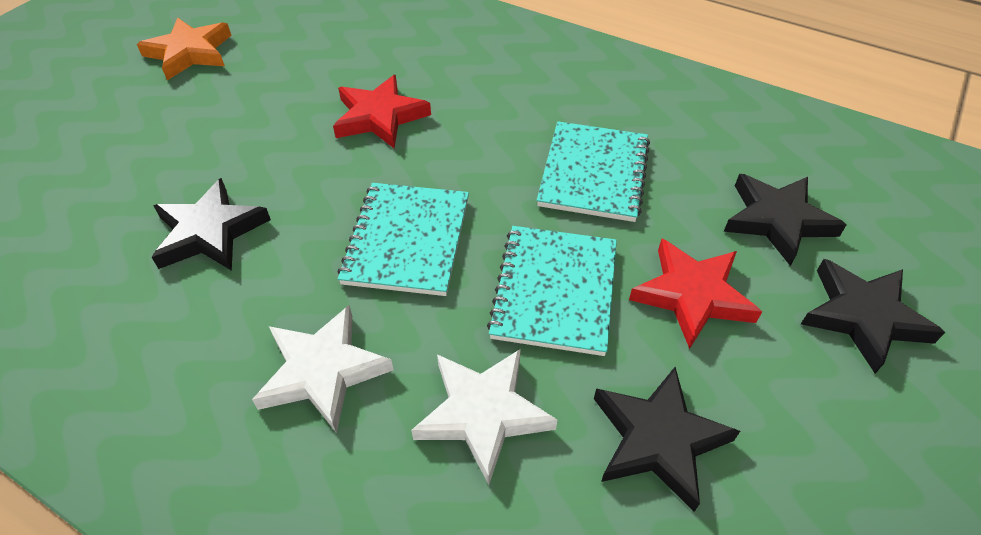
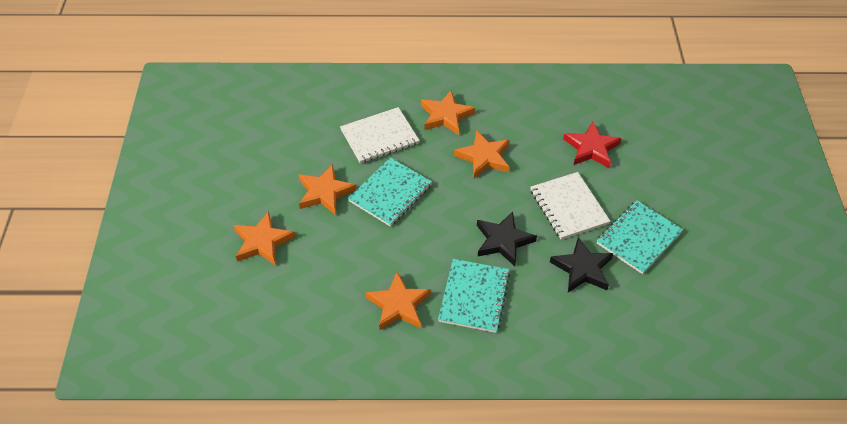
black star: 4 -> 2
orange star: 1 -> 5
red star: 2 -> 1
white notebook: 0 -> 2
white star: 2 -> 0

